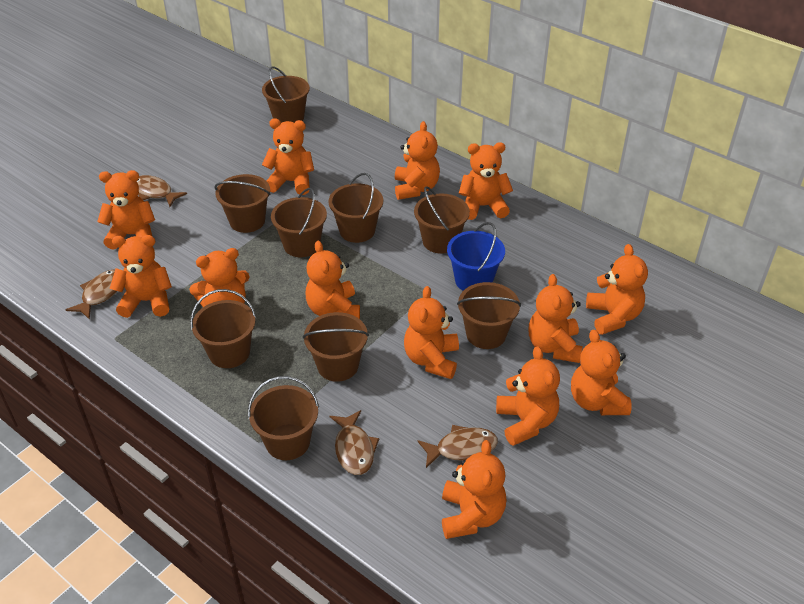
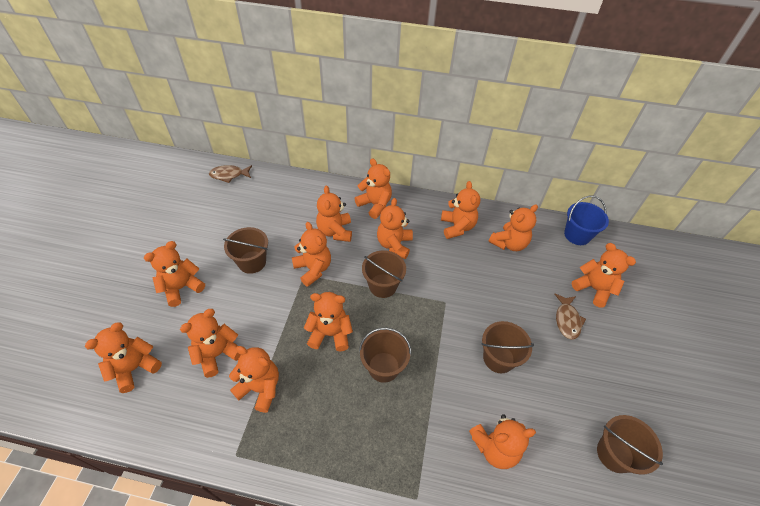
brown bucket: 9 -> 5
brown fish: 4 -> 2

